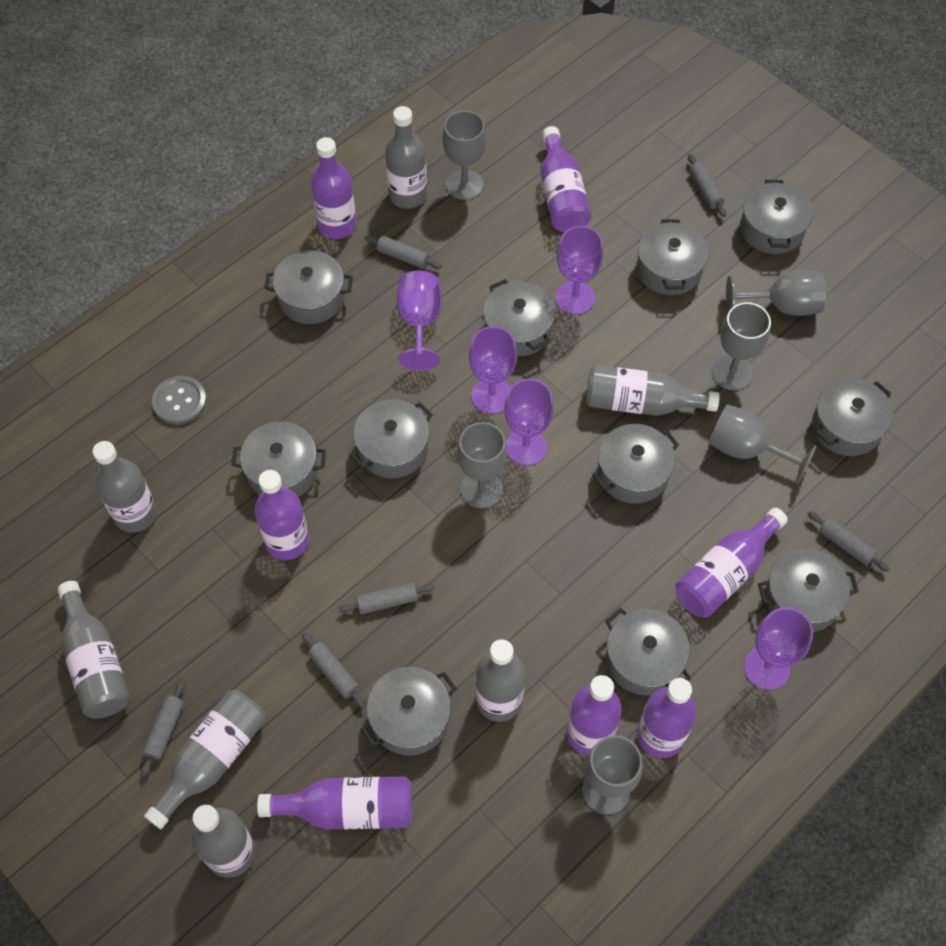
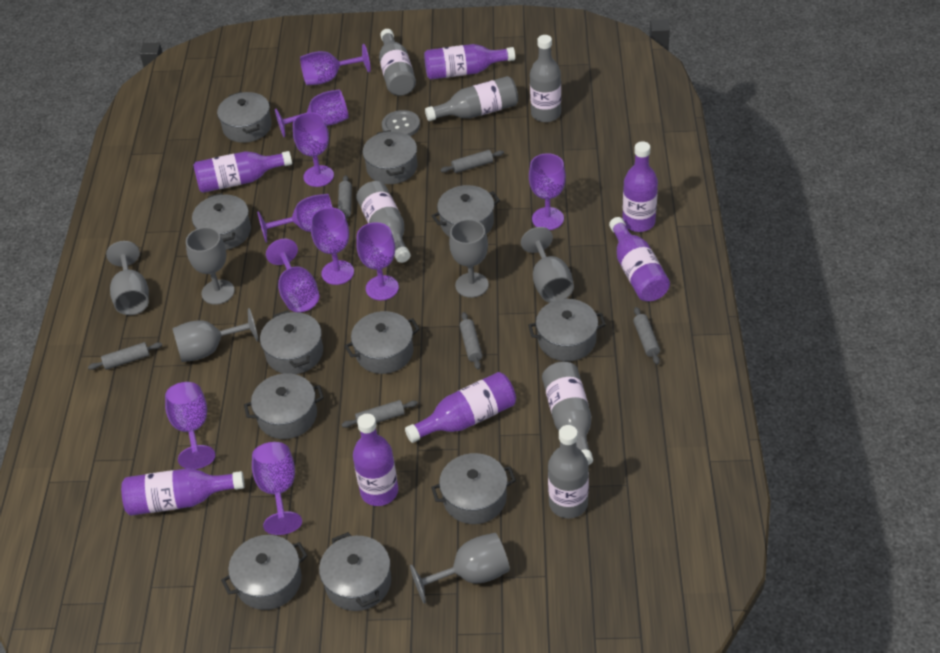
grey bottle: 7 -> 6
purple goblet: 5 -> 10

